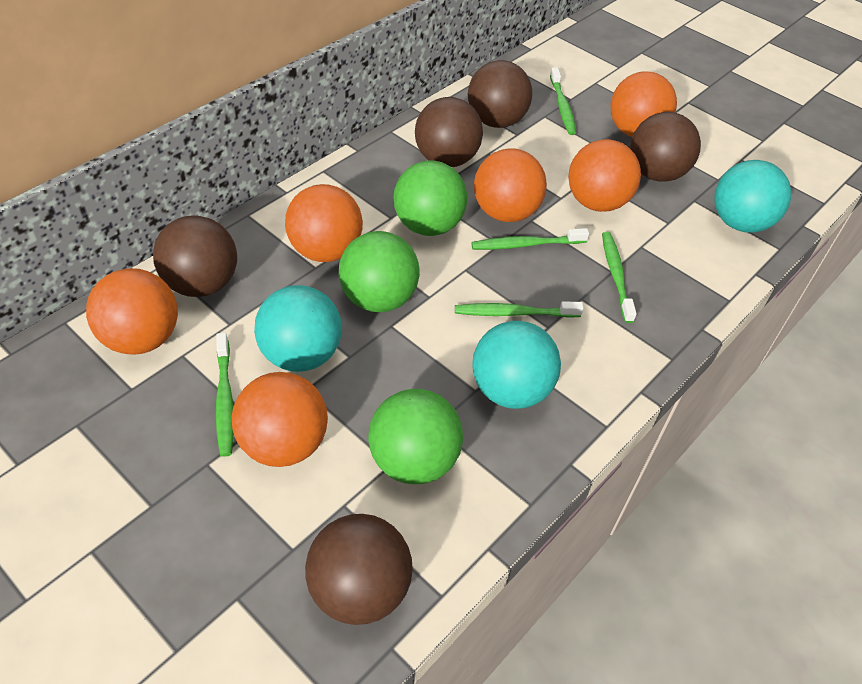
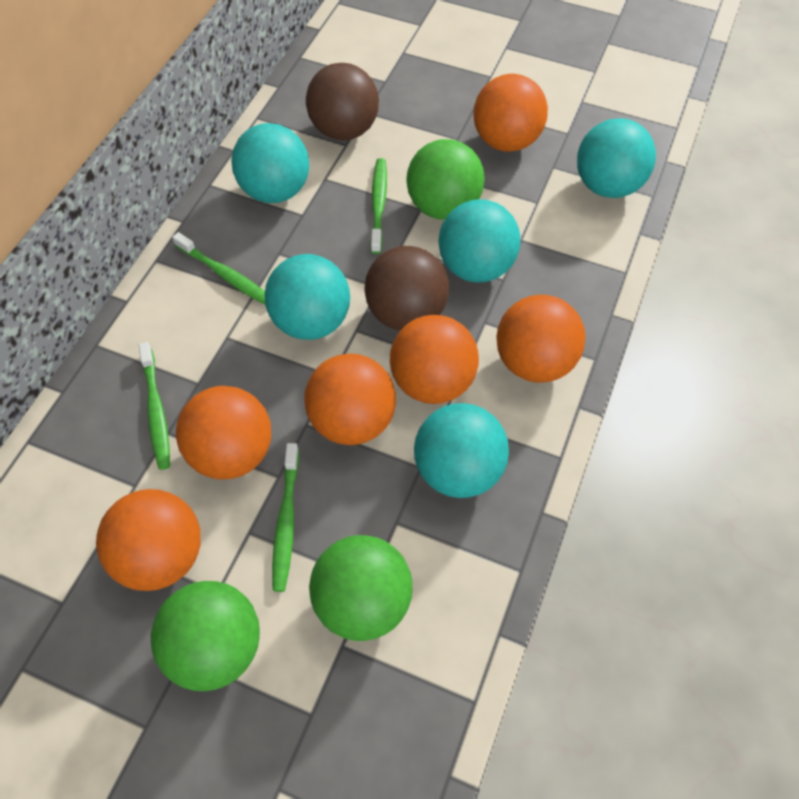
brown ball: 5 -> 2
green toothbrush: 5 -> 4
turquoise ball: 3 -> 5

